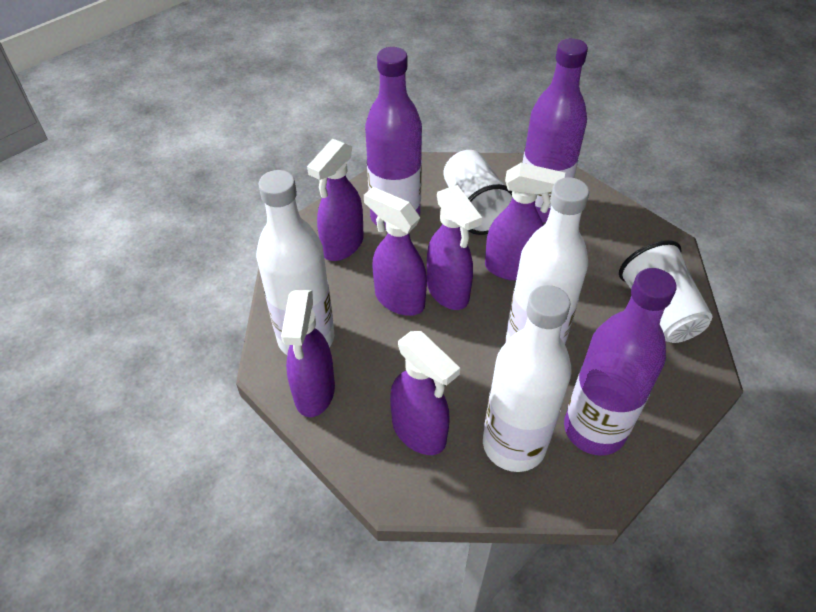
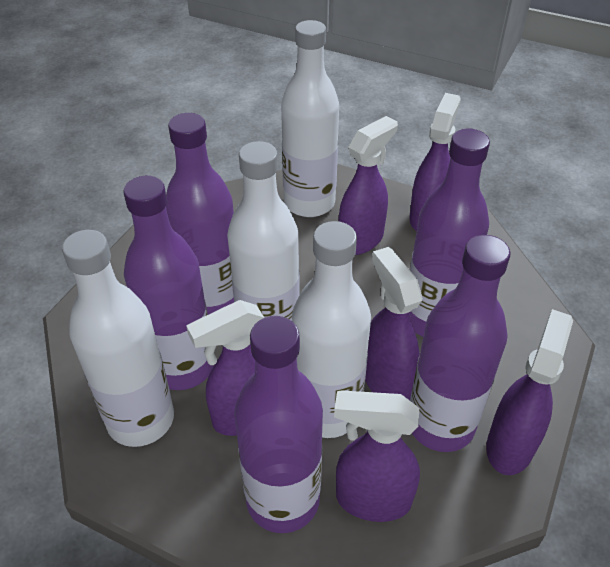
purple bottle: 3 -> 5
white bottle: 3 -> 4
white cup: 2 -> 0

